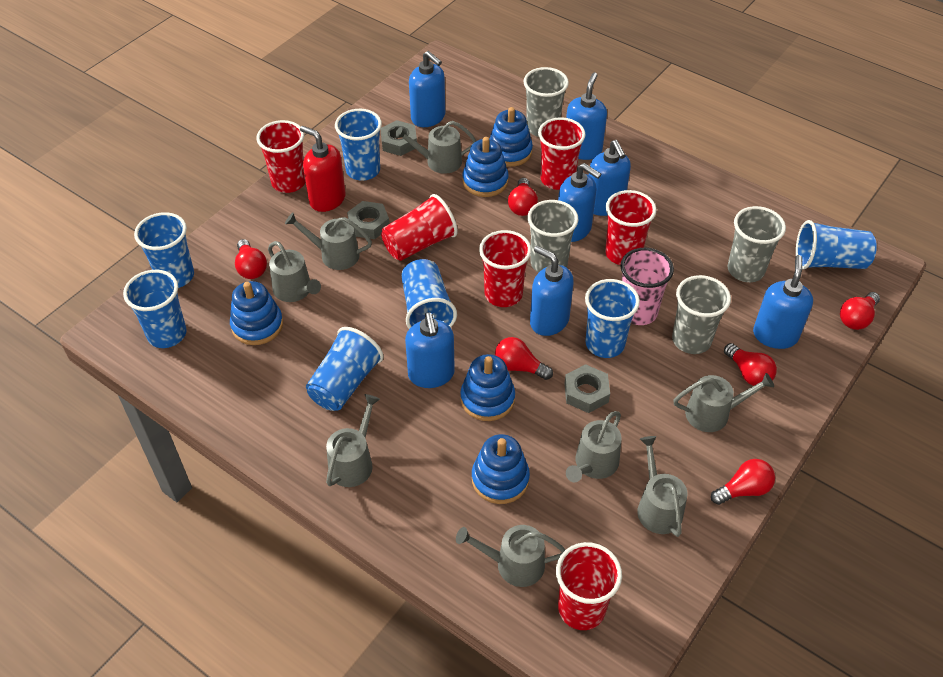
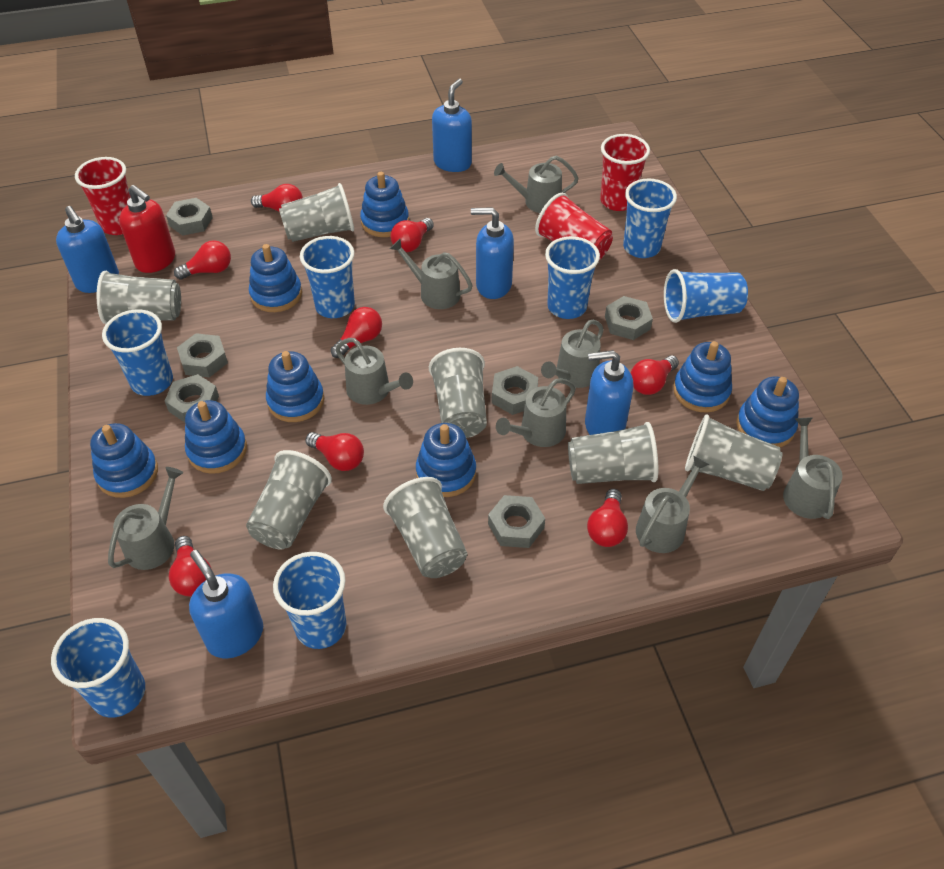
blue soap dispenser: 7 -> 5
blue stacking toy: 5 -> 8
grey cup: 4 -> 7
grey nut: 3 -> 6
pink cup: 1 -> 0
red cup: 6 -> 3
red light bulb: 6 -> 8

